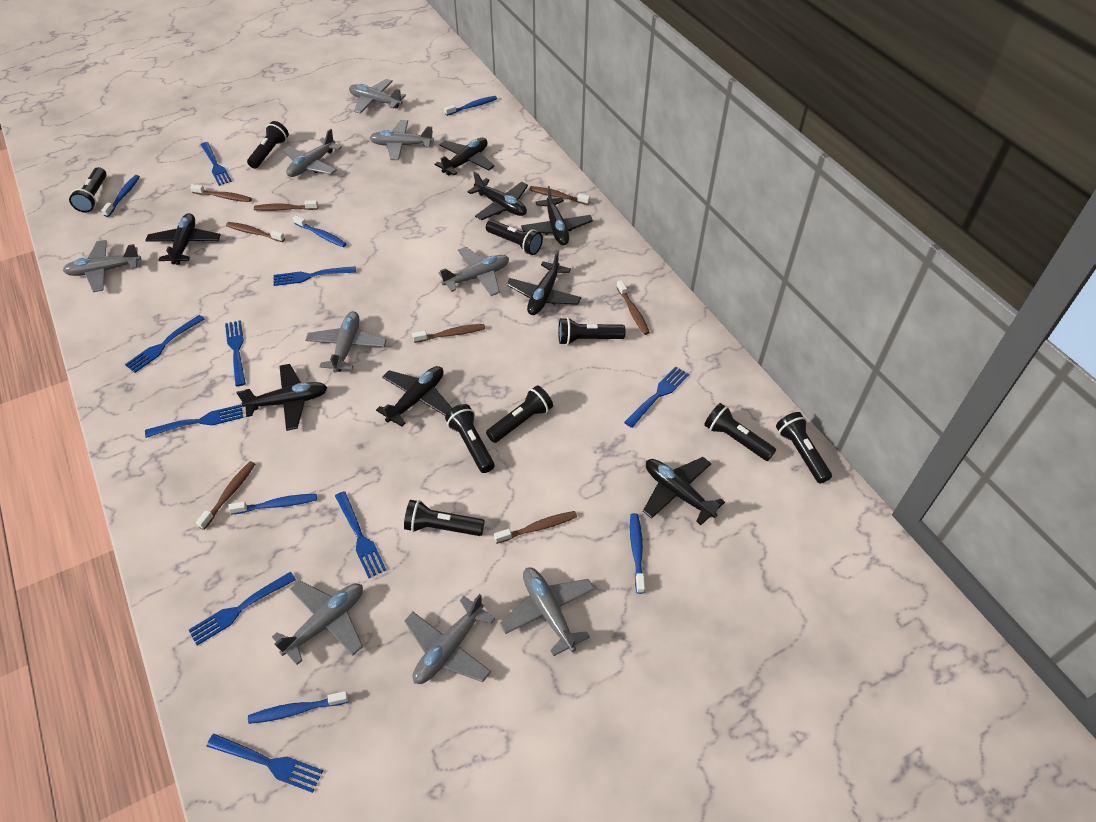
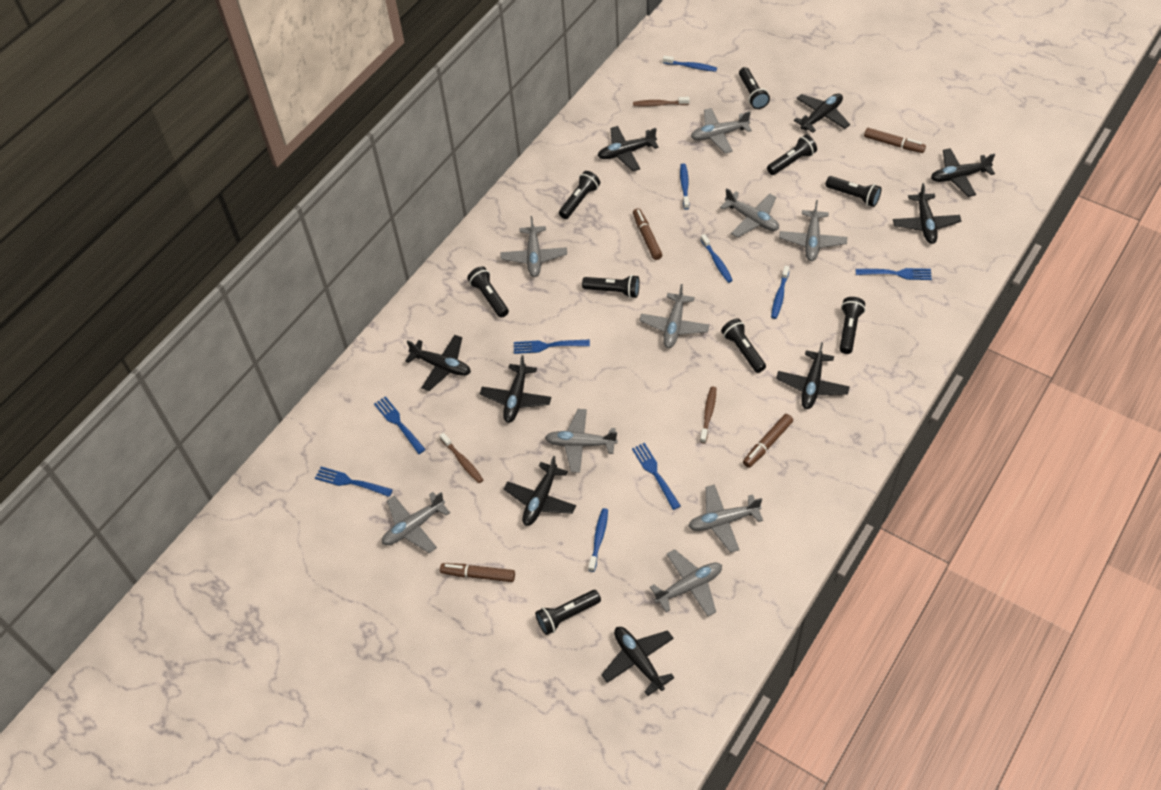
black plane: 8 -> 9
blue fork: 9 -> 5
blue toothbrush: 6 -> 5
brown marker: 0 -> 4
brown toothbrush: 8 -> 3

